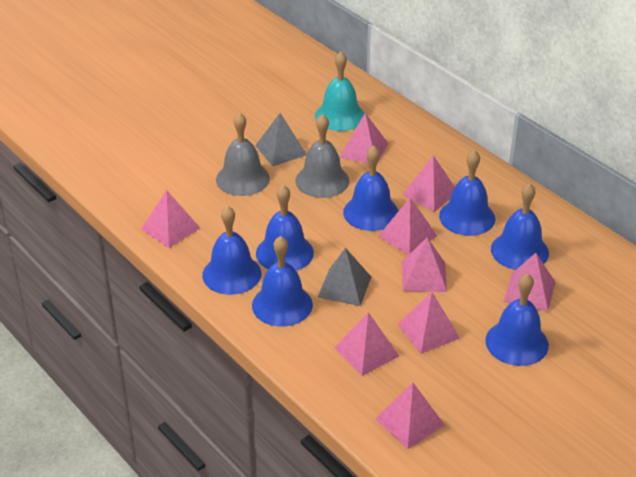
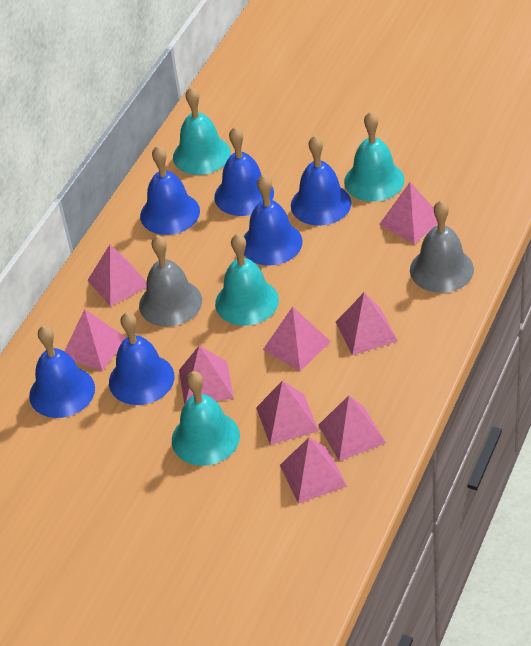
blue bell: 7 -> 6
grey pyramid: 2 -> 0
turquoise bell: 1 -> 4

